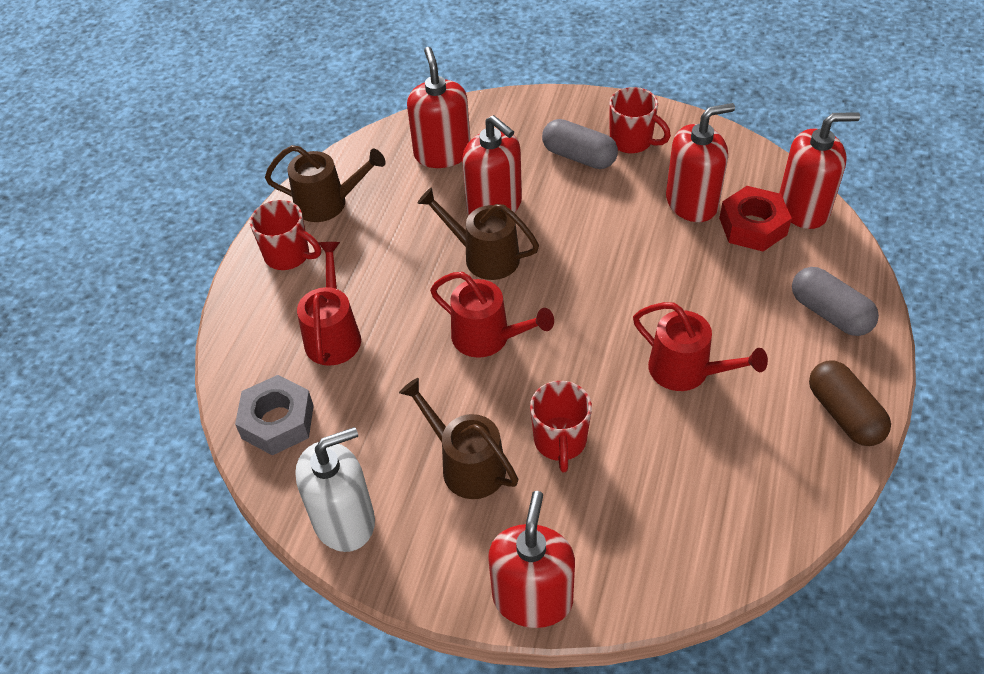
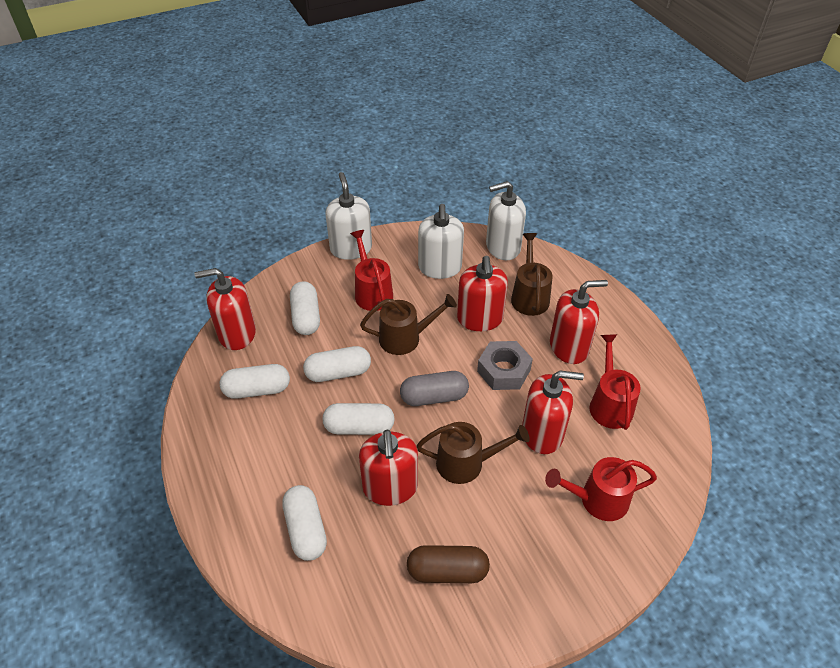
grey capsule: 2 -> 1
red mug: 3 -> 0
red nut: 1 -> 0
white capsule: 0 -> 5
white soap dispenser: 1 -> 3

